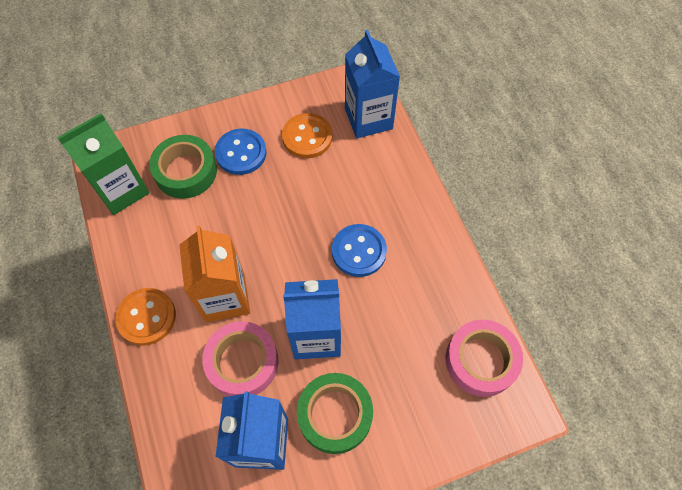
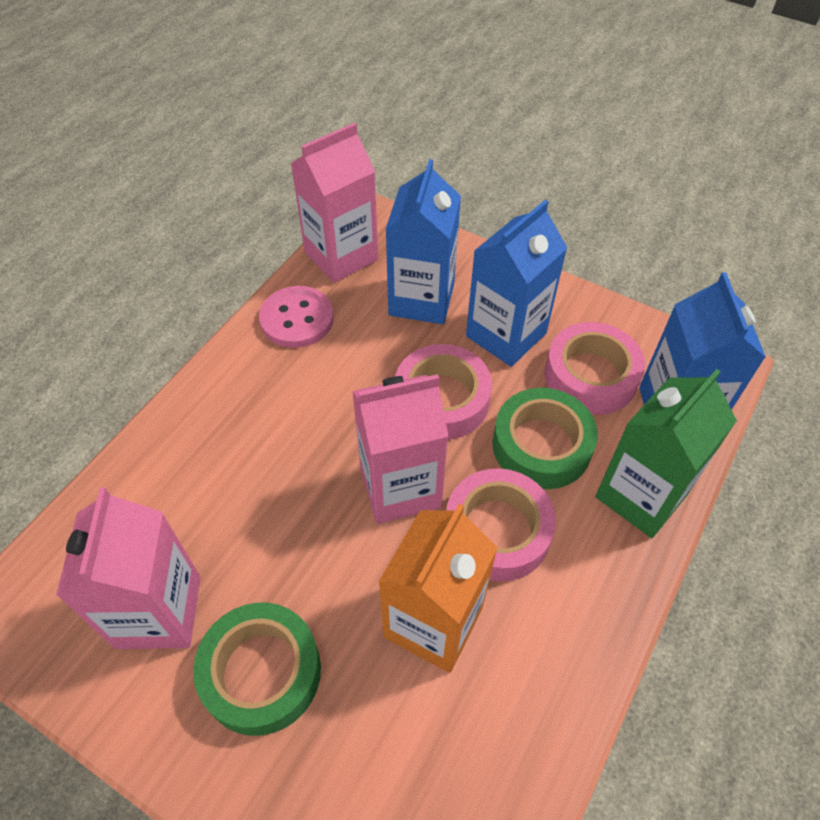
blue button: 2 -> 0
orange button: 2 -> 0
pink button: 0 -> 1
pink carton: 0 -> 3
pink tape: 2 -> 3

